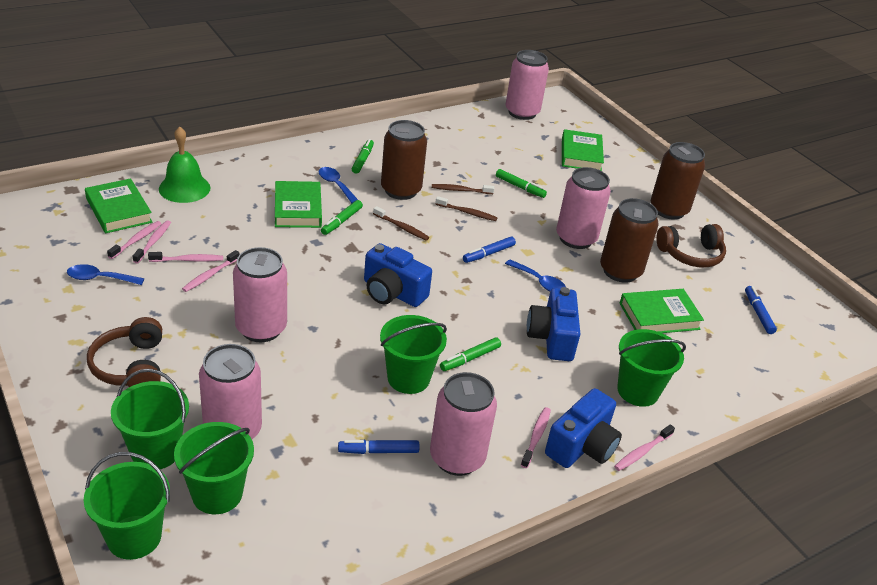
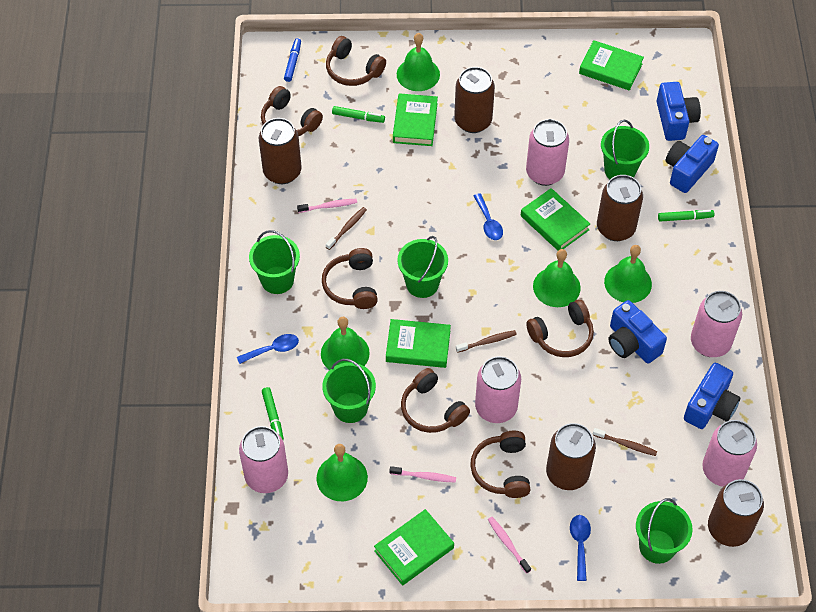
blue camera: 3 -> 4
blue marker: 3 -> 1
brown can: 3 -> 5
brown headphones: 2 -> 6
green bell: 1 -> 5
green book: 4 -> 5
green marker: 4 -> 3
pink toothbrush: 6 -> 3

